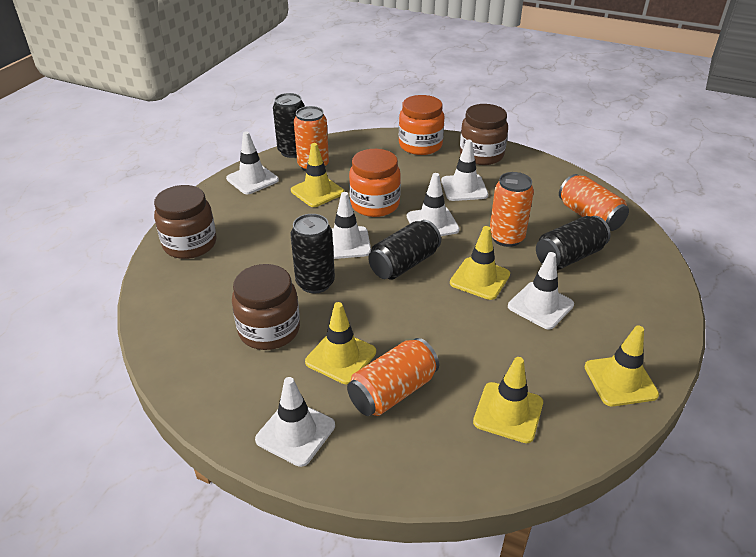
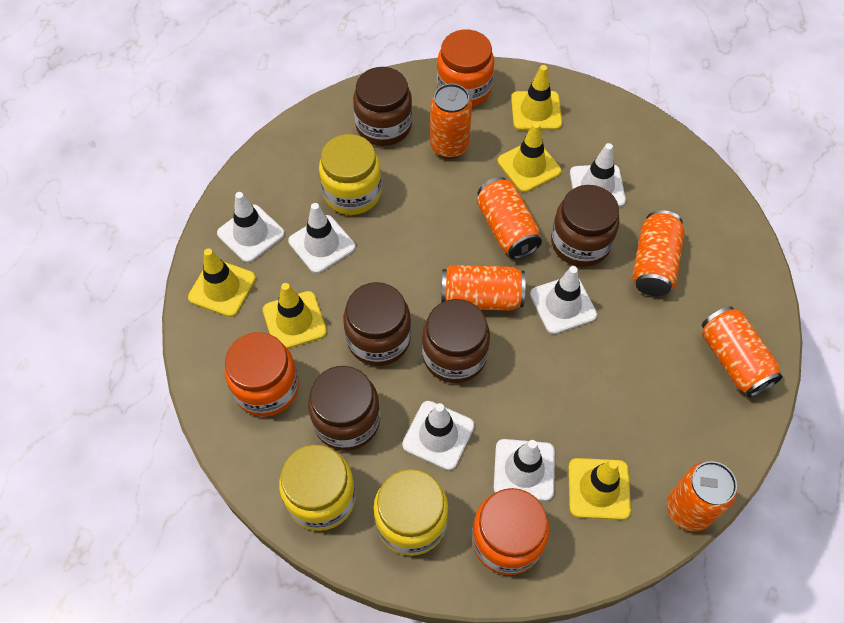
black can: 4 -> 0
brown jar: 3 -> 5
orange can: 4 -> 6
orange jar: 2 -> 3
yellow jar: 0 -> 3

